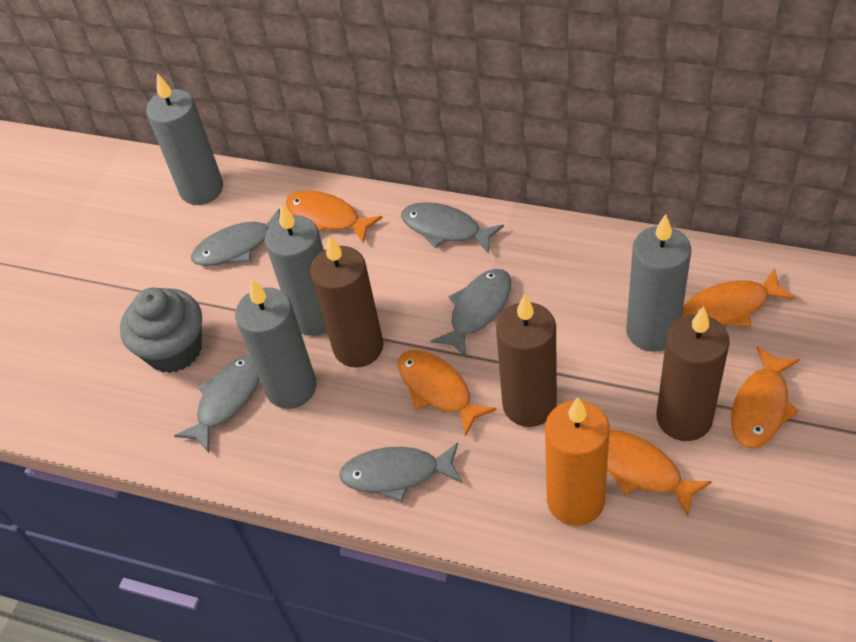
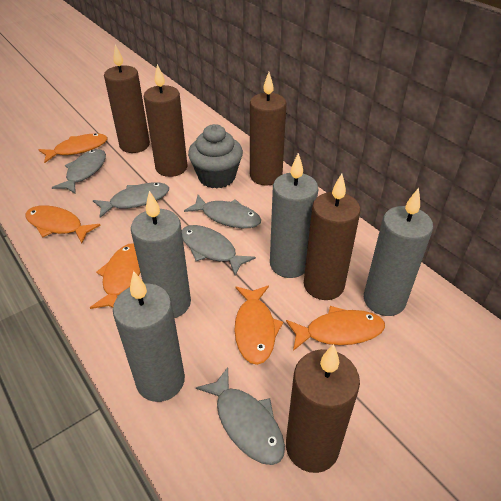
brown candle: 3 -> 5
orange candle: 1 -> 0

